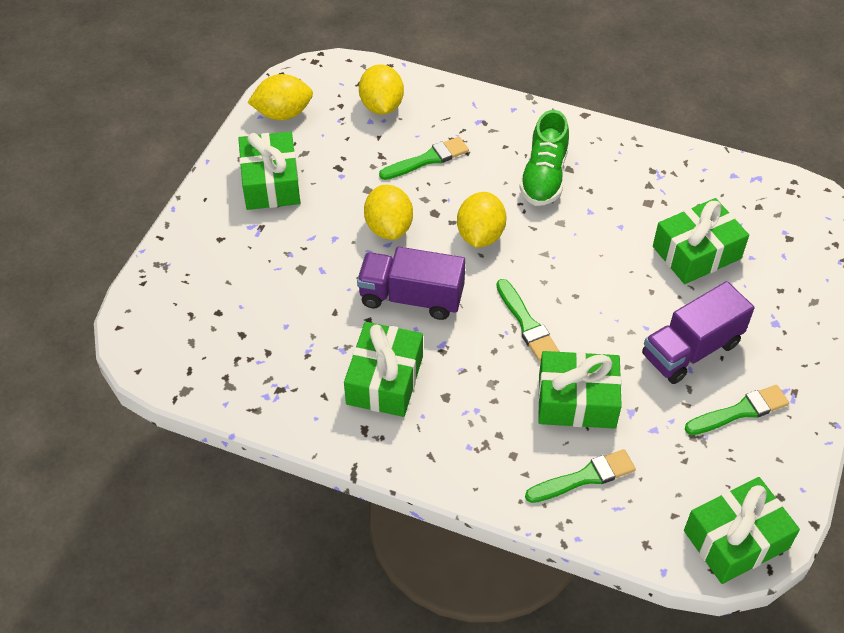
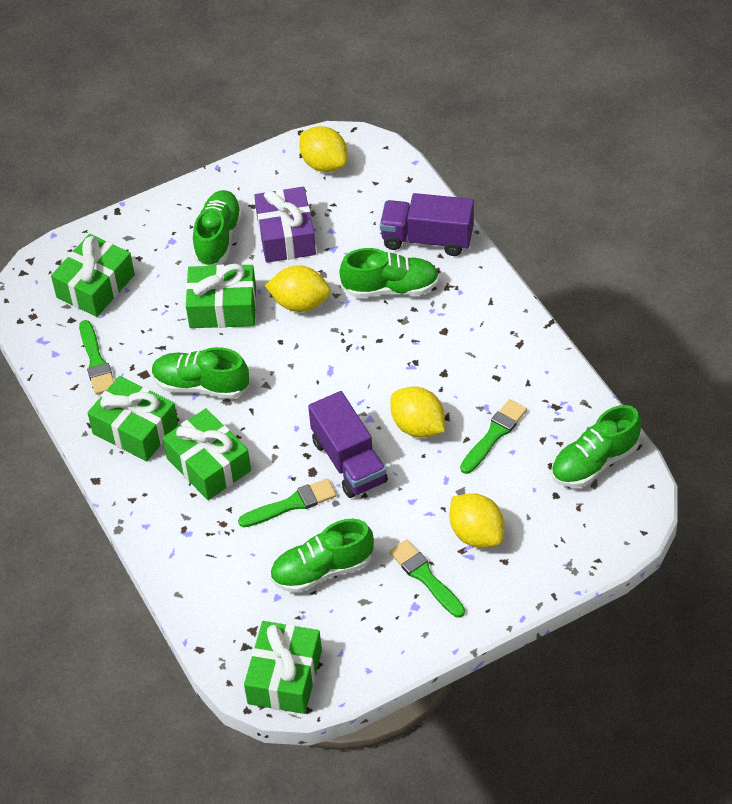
green shoe: 1 -> 5
purple gift: 0 -> 1

